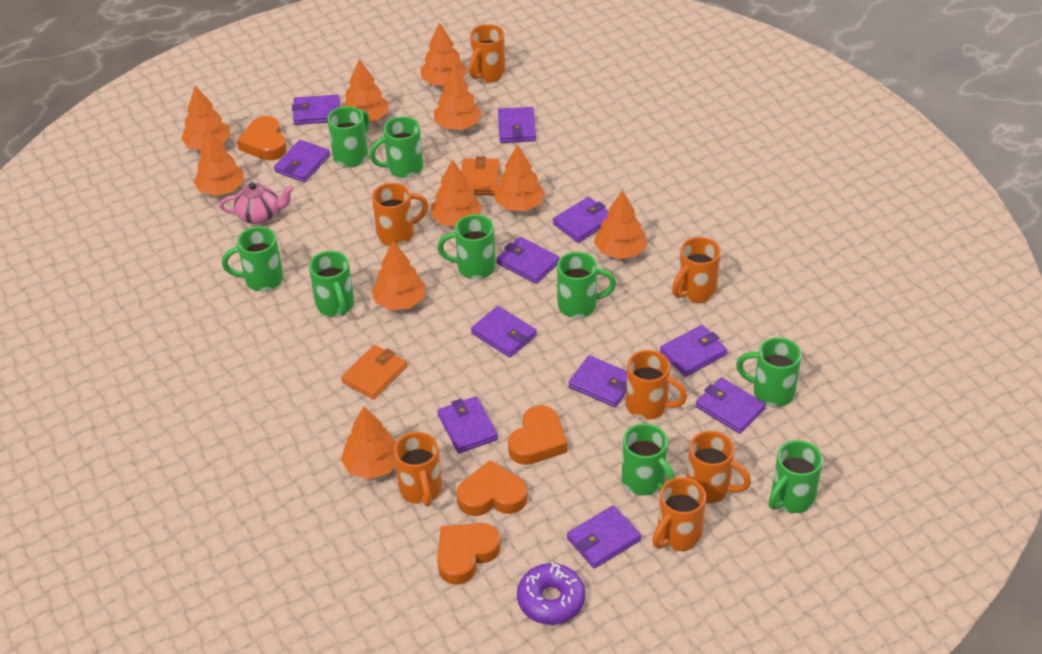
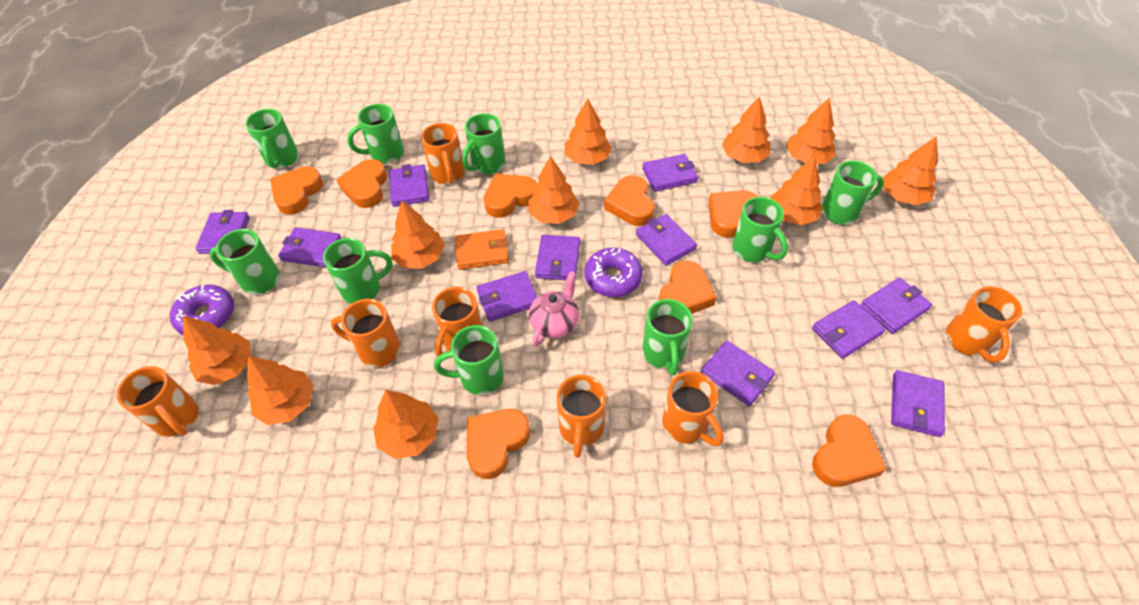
orange heart: 4 -> 8
orange wallet: 2 -> 1
purple donut: 1 -> 2

